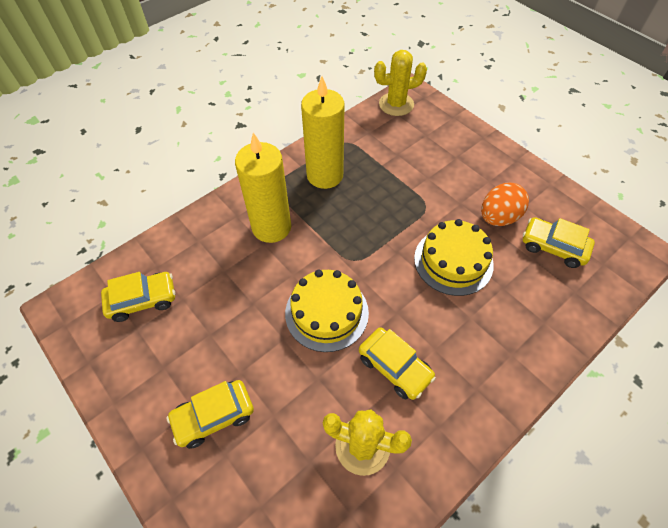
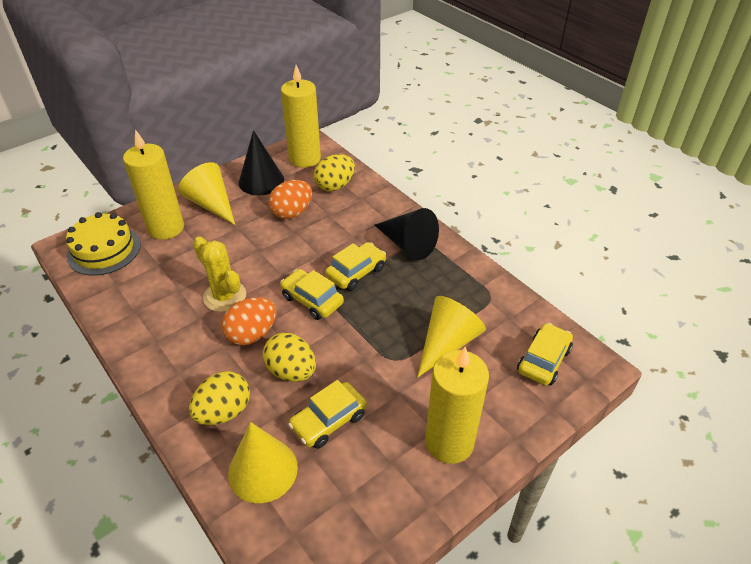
black cone: 0 -> 2
orange egg: 1 -> 2
yellow cactus: 2 -> 1
yellow cake: 2 -> 1
yellow candle: 2 -> 3
yellow cone: 0 -> 3
yellow egg: 0 -> 3

